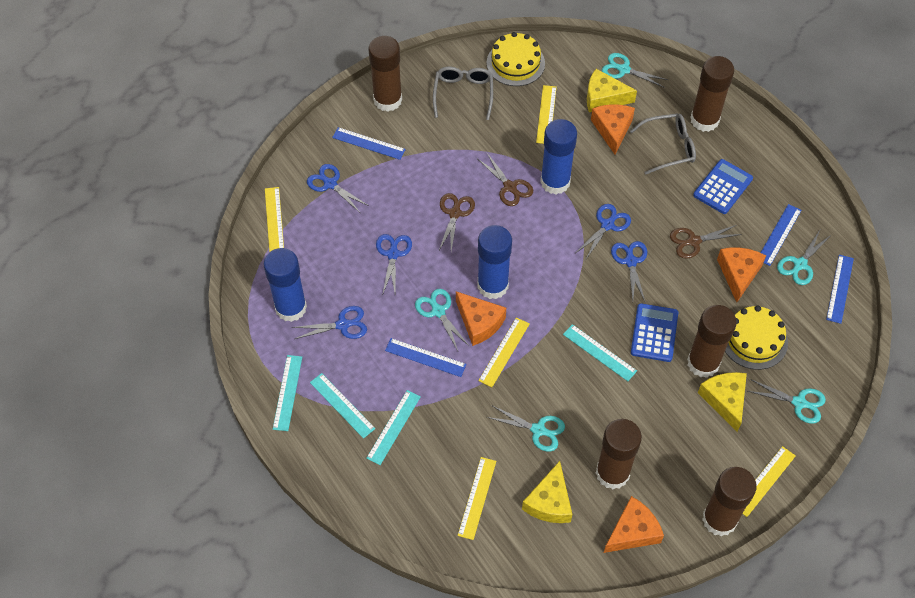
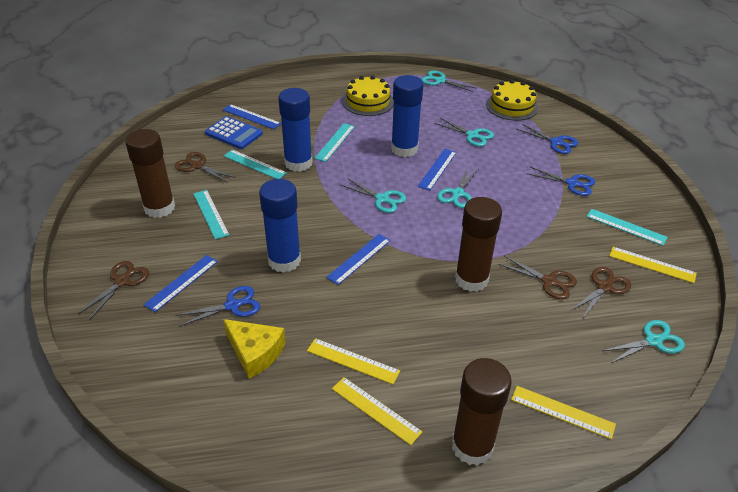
blue calculator: 2 -> 1
blue scissors: 5 -> 3
brown glue stick: 5 -> 3
brown scissors: 3 -> 4
grey glasses: 2 -> 0
orange cheese: 4 -> 0
yellow cheese: 3 -> 1
yellow ruler: 5 -> 4

